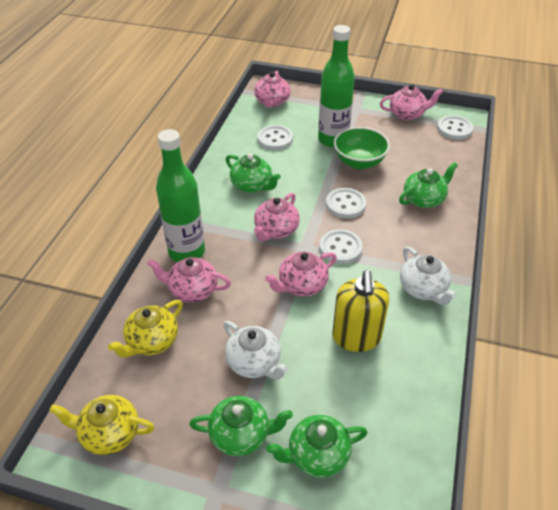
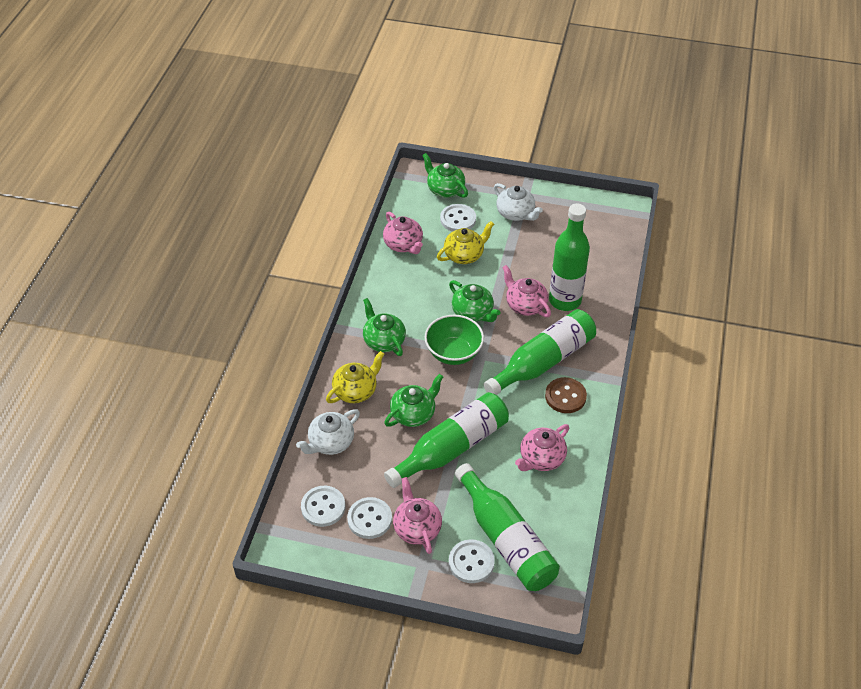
brown button: 0 -> 1
green bottle: 2 -> 4
pink teapot: 5 -> 4
yellow soap dispenser: 1 -> 0

